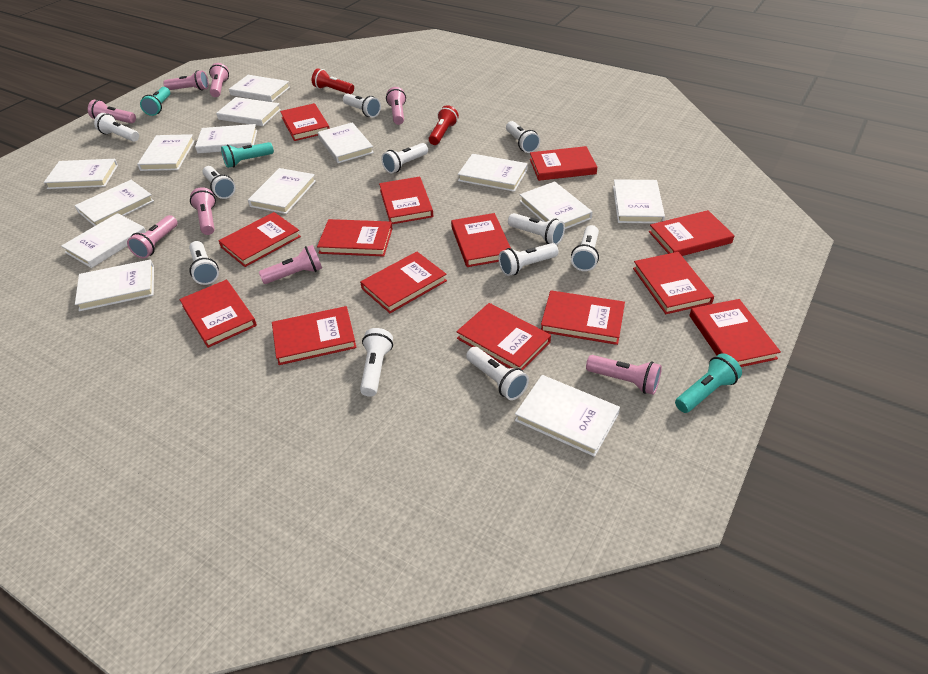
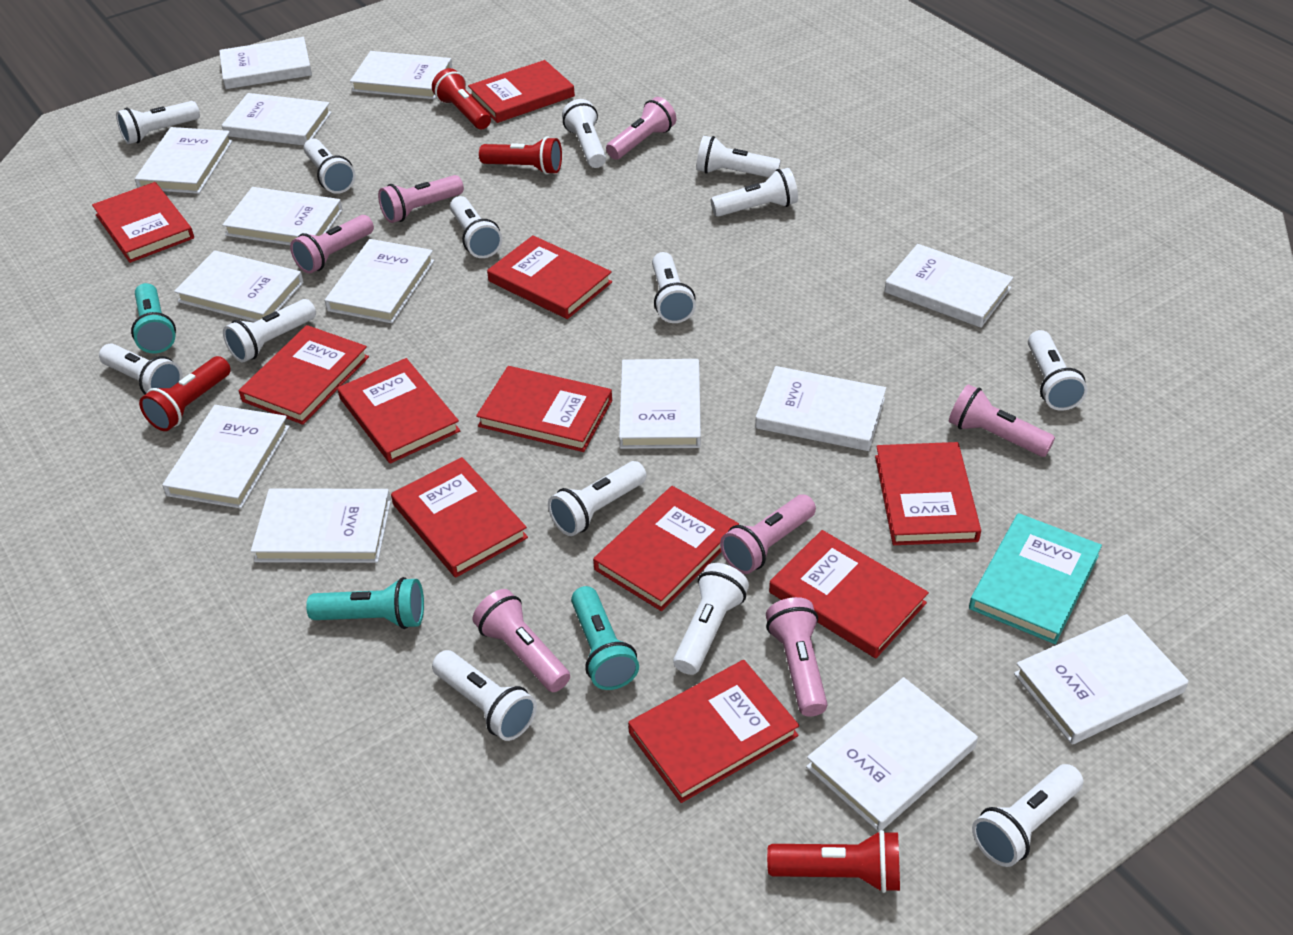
pink flashlight: 8 -> 7
red book: 14 -> 11
red flashlight: 2 -> 4
turquoise book: 0 -> 1
white flashlight: 11 -> 14

